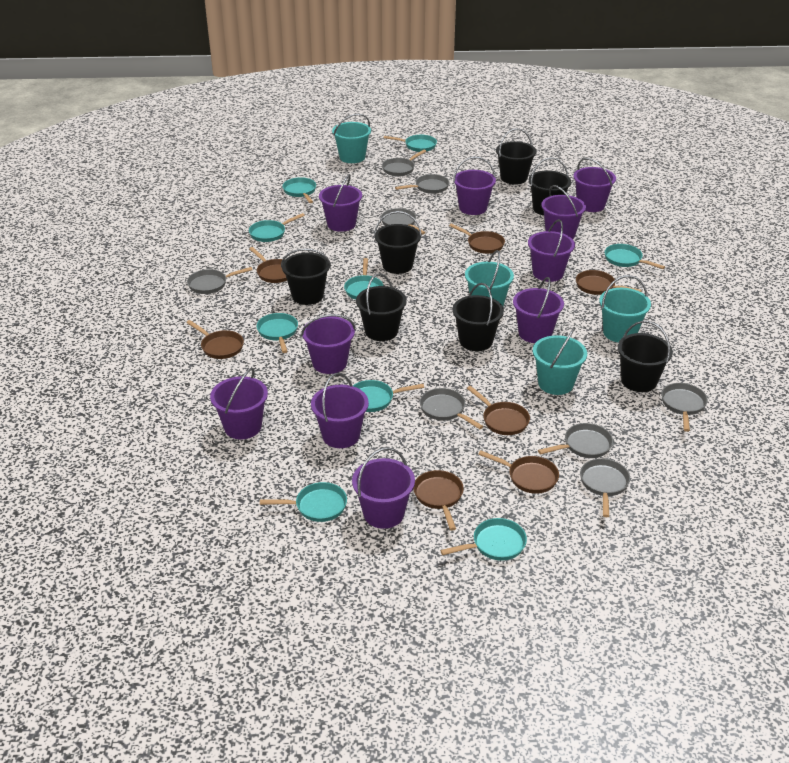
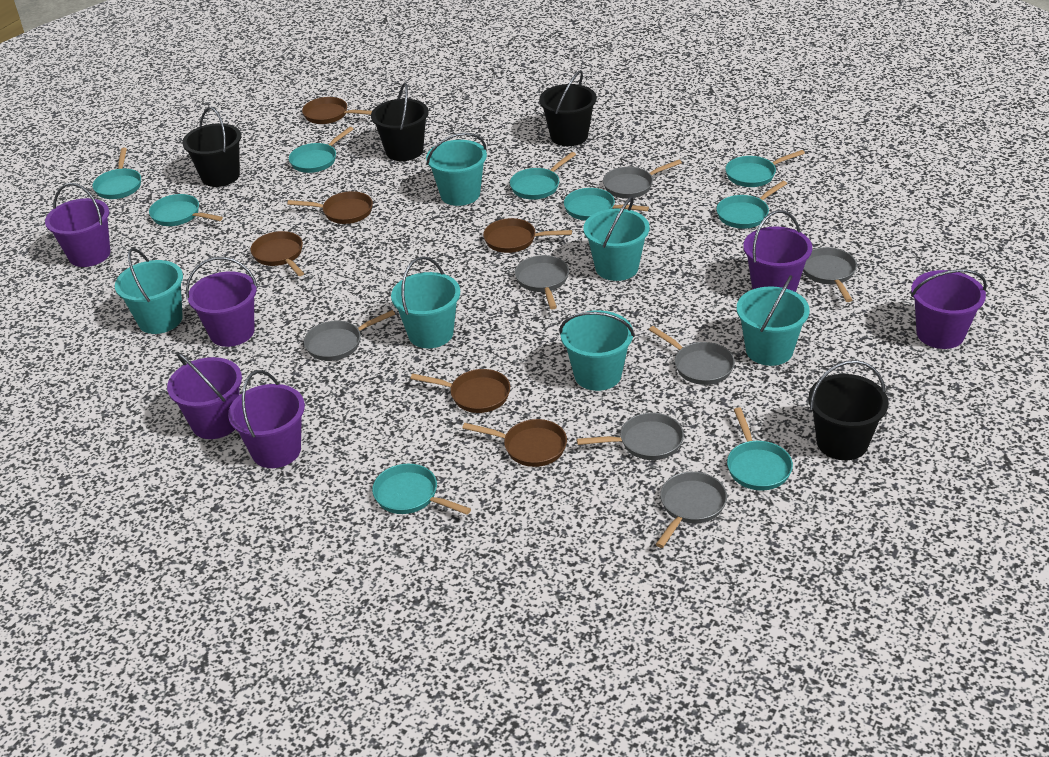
black bucket: 7 -> 4
brown pan: 7 -> 6
grey pan: 8 -> 7
purple bucket: 10 -> 6
turquoise bucket: 4 -> 6

